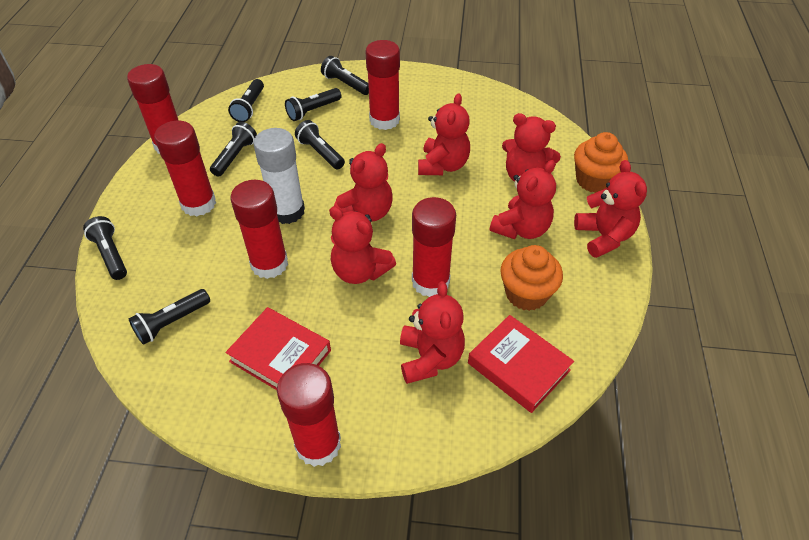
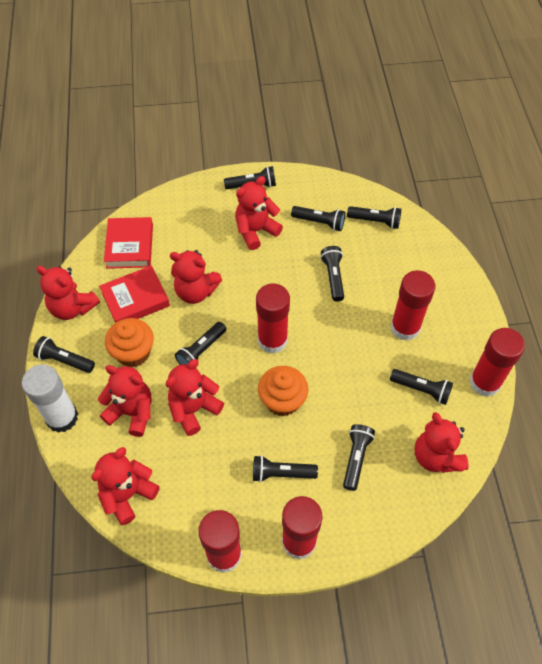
black flashlight: 7 -> 9
red glue stick: 6 -> 5

